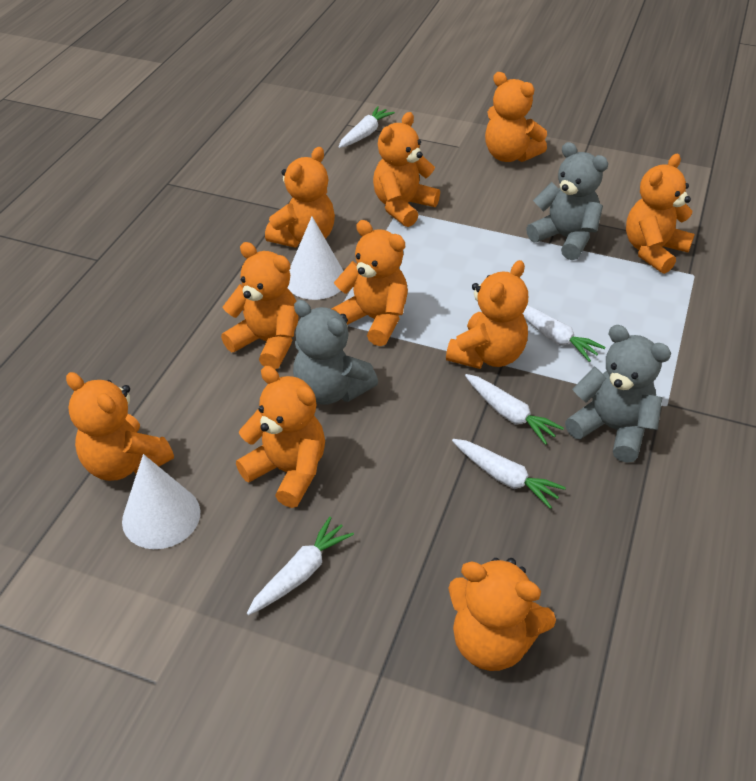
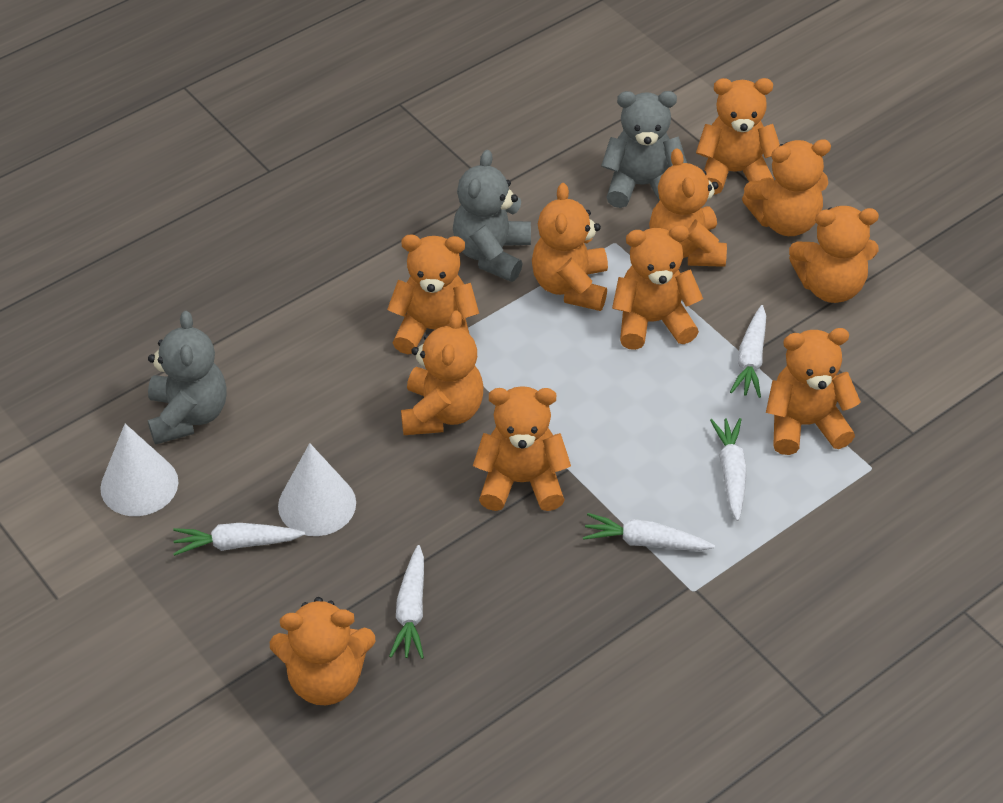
orange teddy bear: 10 -> 11

